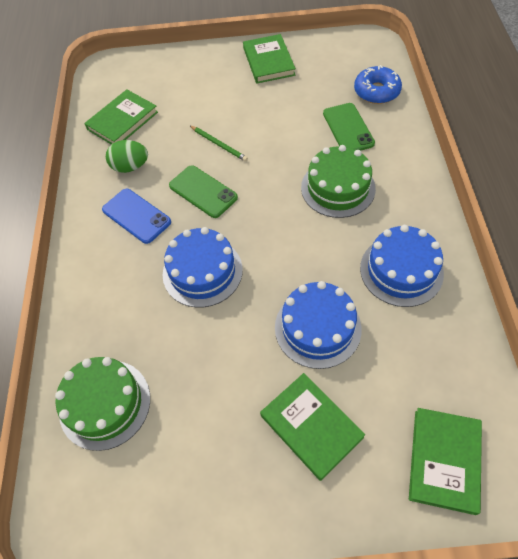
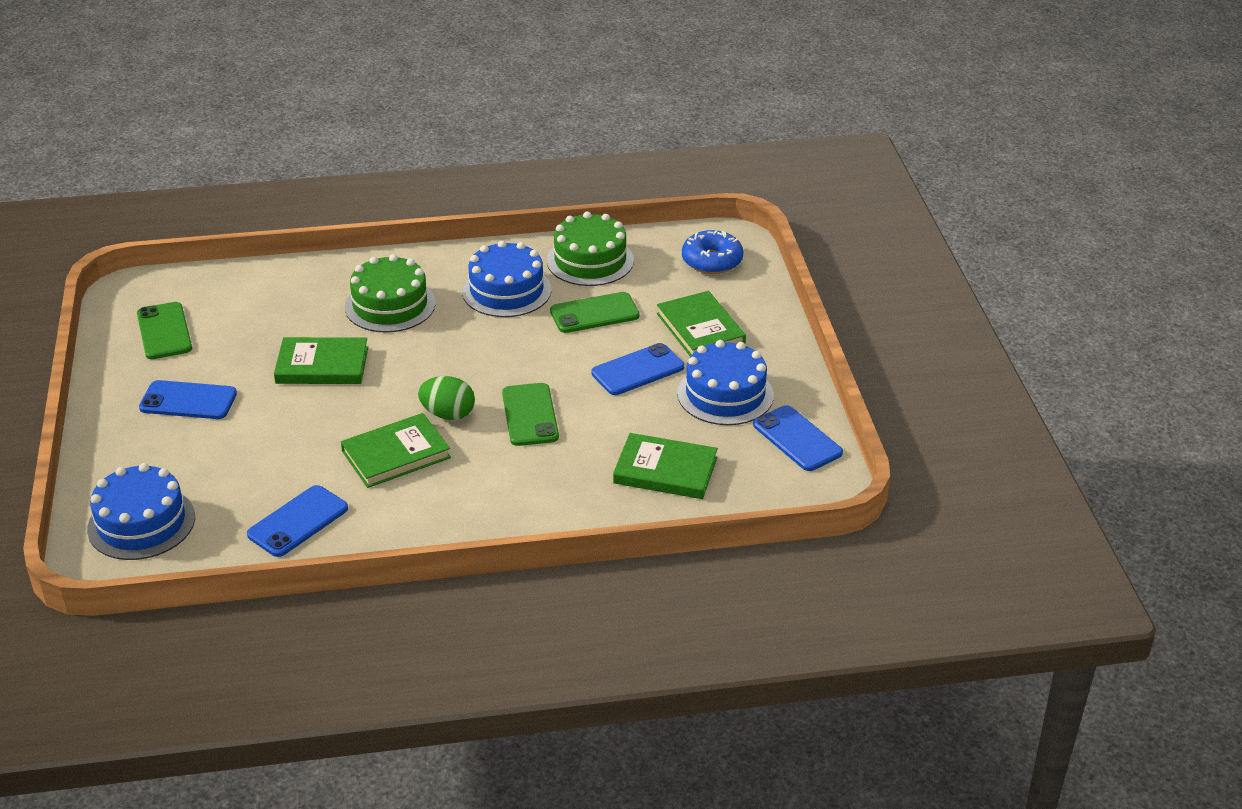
blue phone: 1 -> 4
green pencil: 1 -> 0
green phone: 2 -> 3

